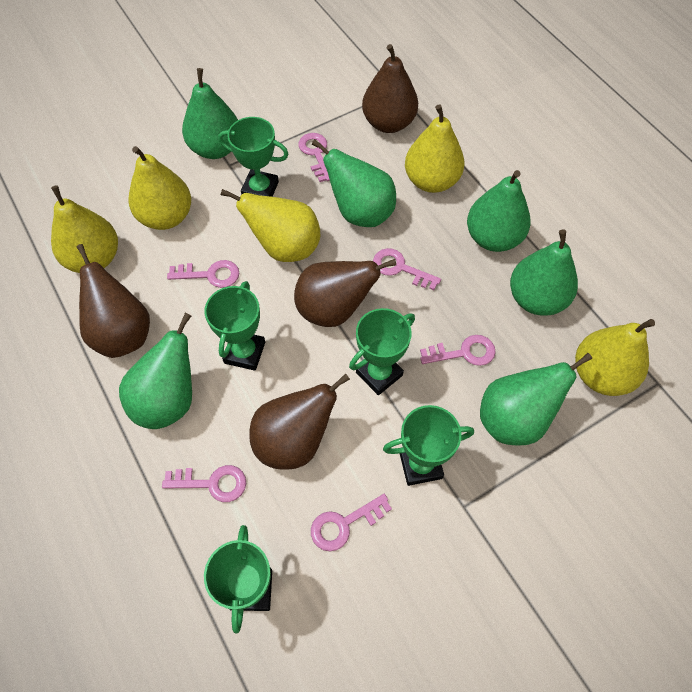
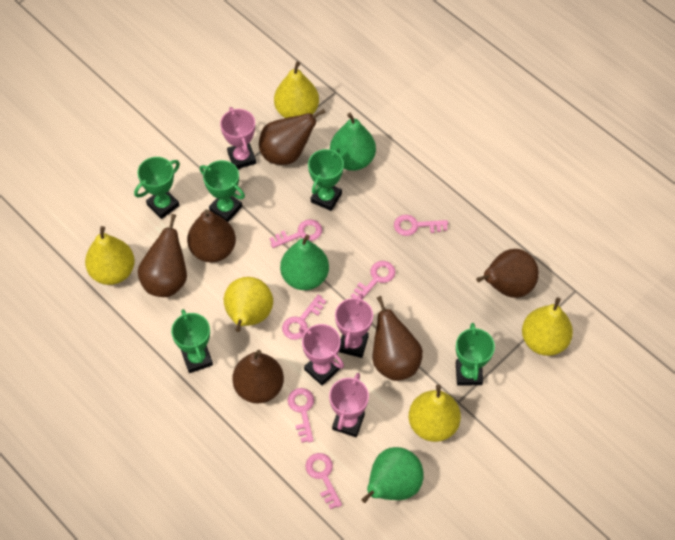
brown pear: 4 -> 6
green pear: 6 -> 3
pink trophy: 0 -> 4

